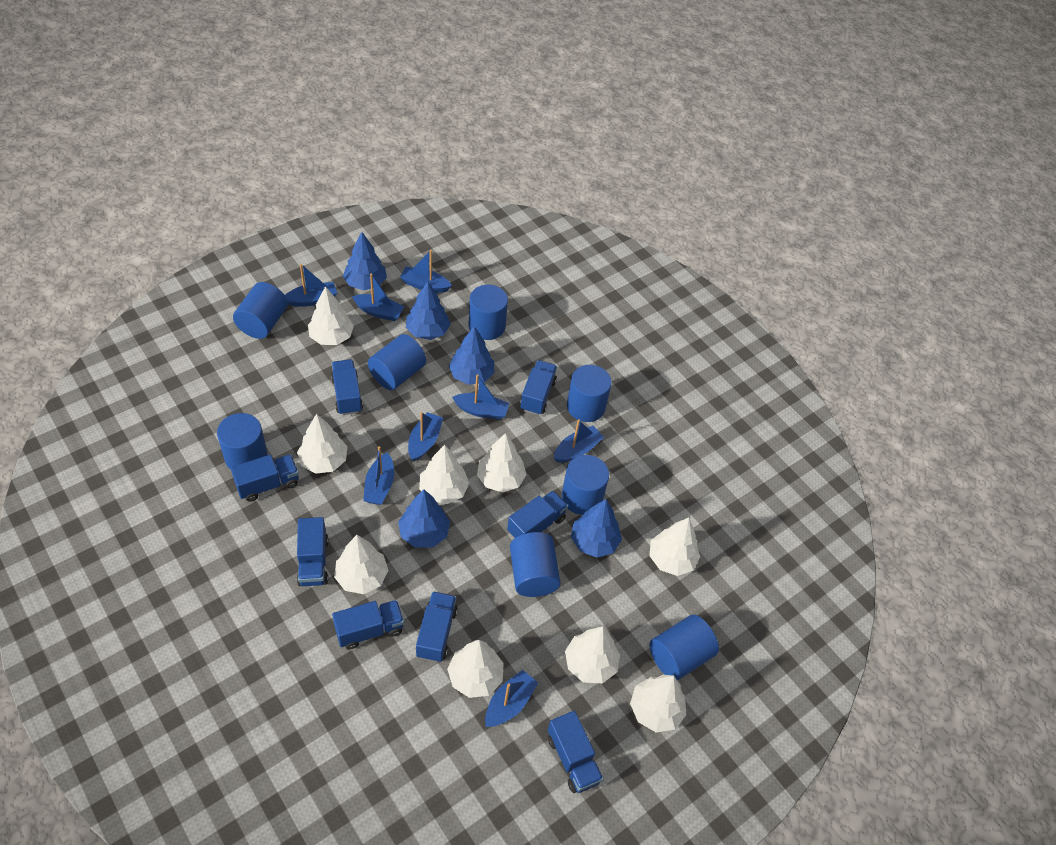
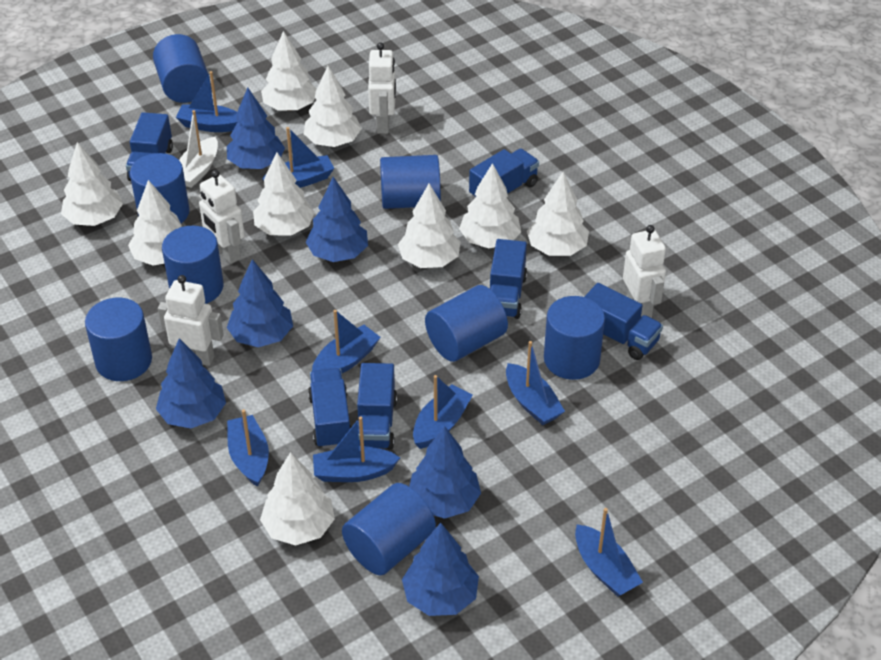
blue tree: 5 -> 6
blue truck: 8 -> 6
white boat: 0 -> 1
white robot: 0 -> 4

